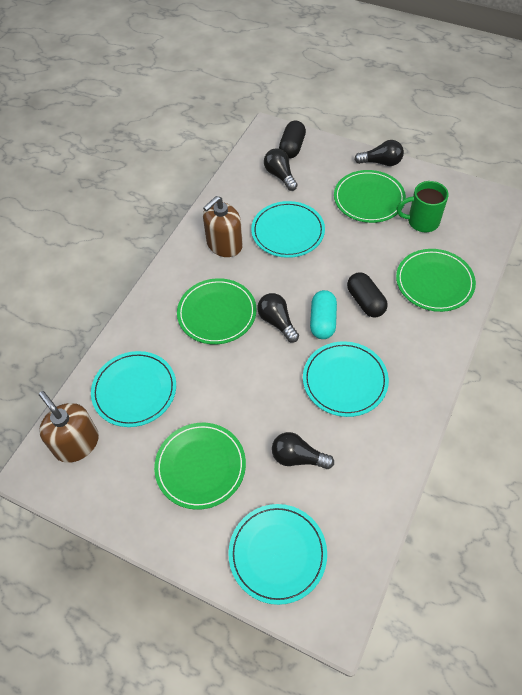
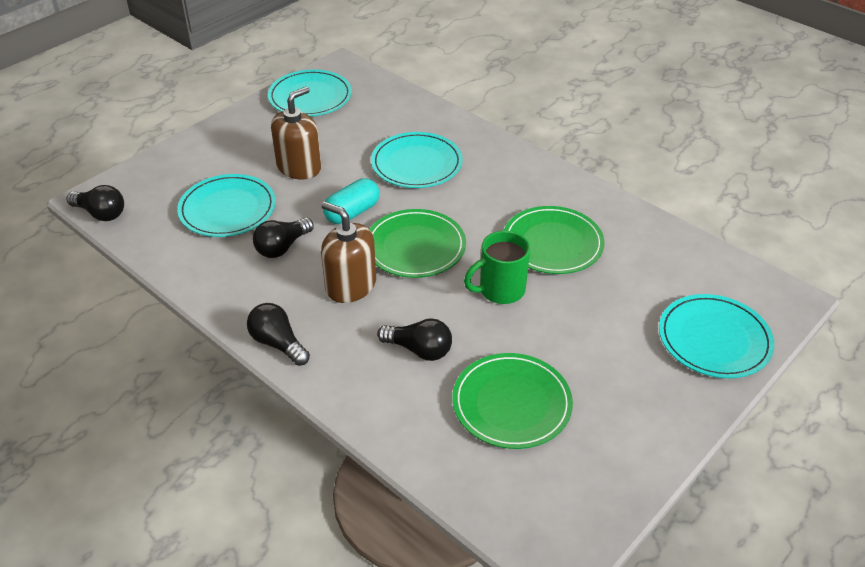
black capsule: 2 -> 0
green plate: 4 -> 3

